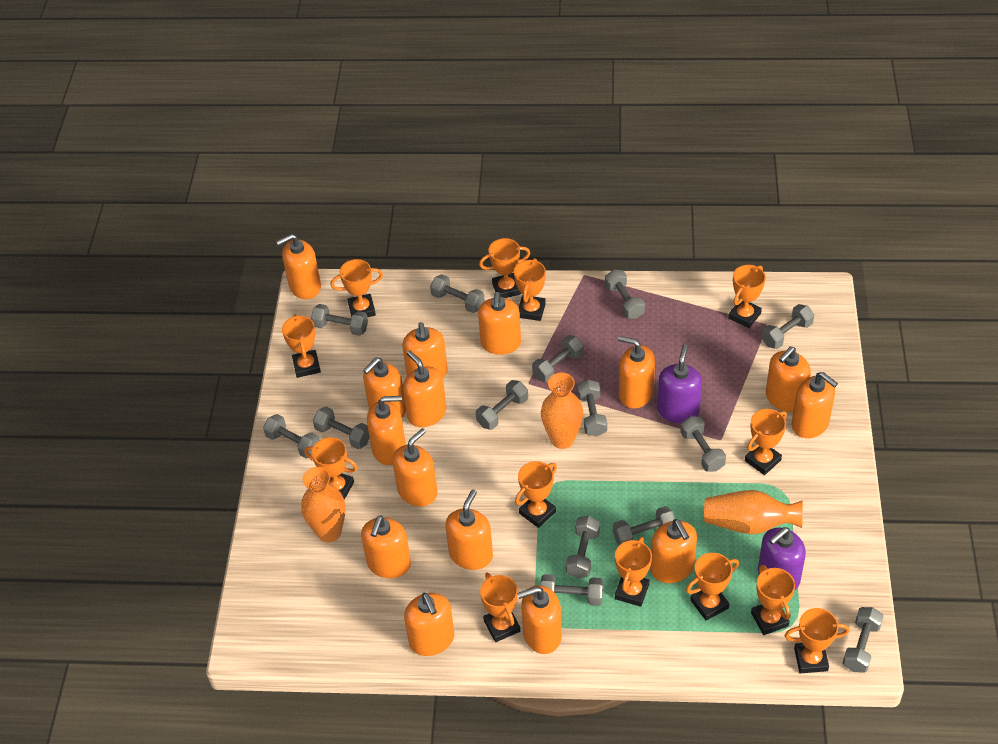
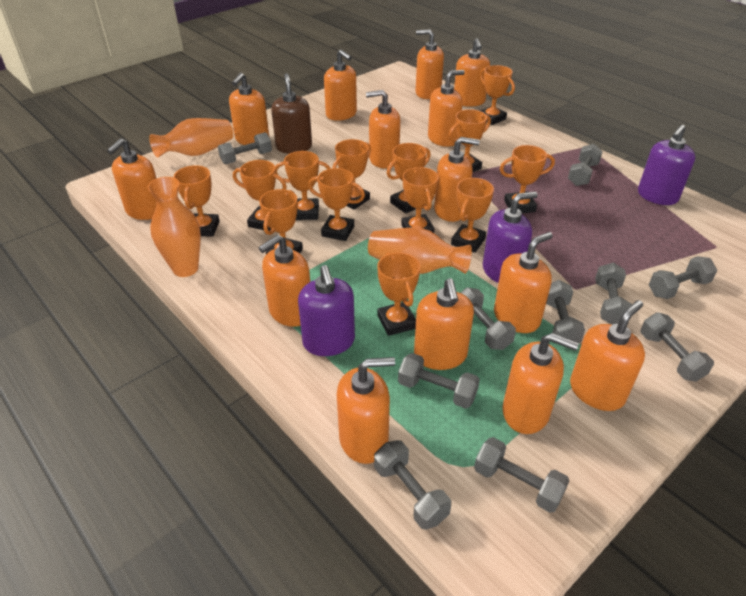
brown soap dispenser: 0 -> 1
grey dumbbell: 14 -> 10
orange soap dispenser: 15 -> 14
purple soap dispenser: 2 -> 3

